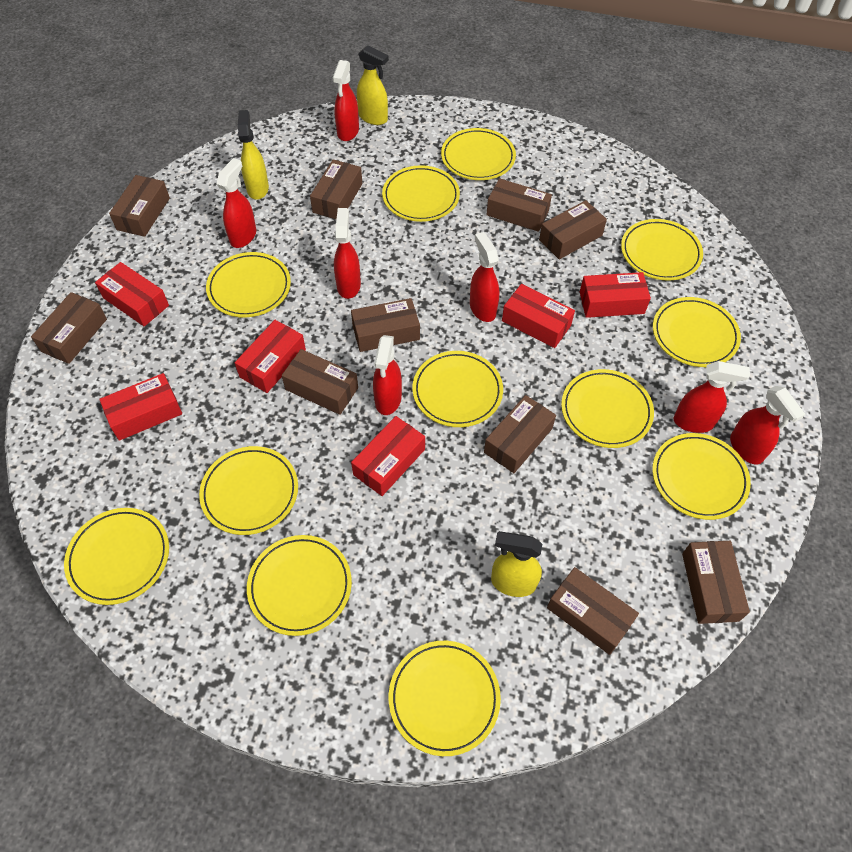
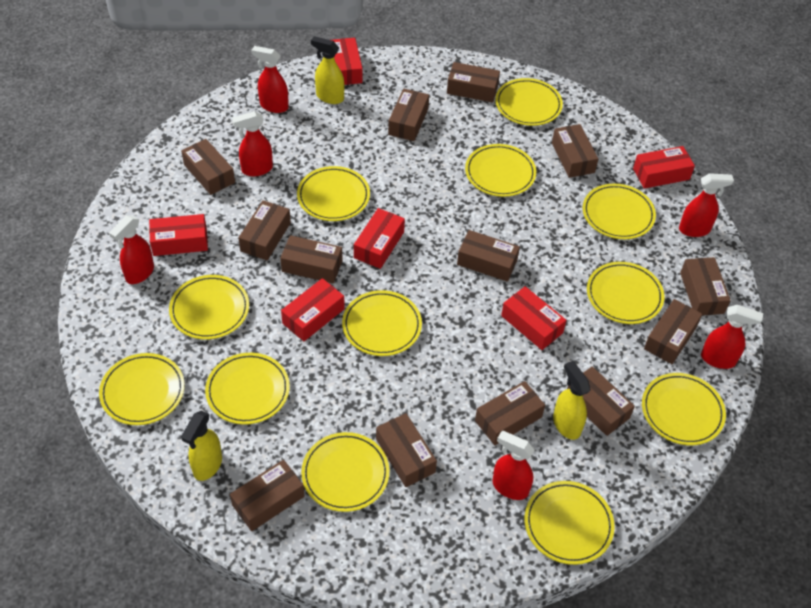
brown box: 10 -> 13
red spray bottle: 7 -> 6

